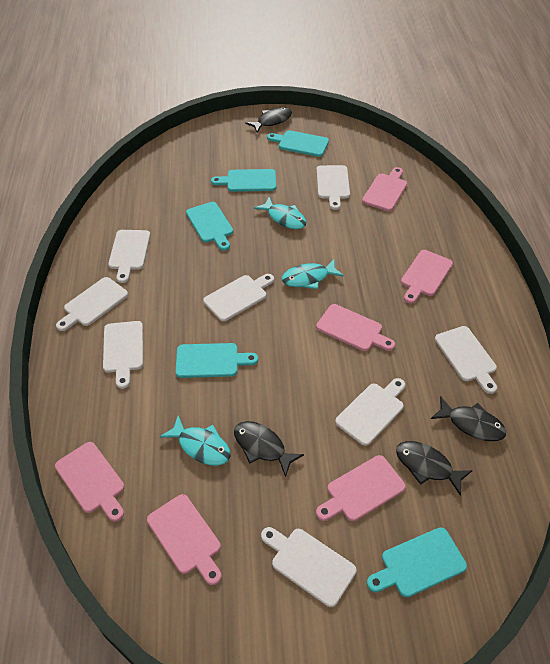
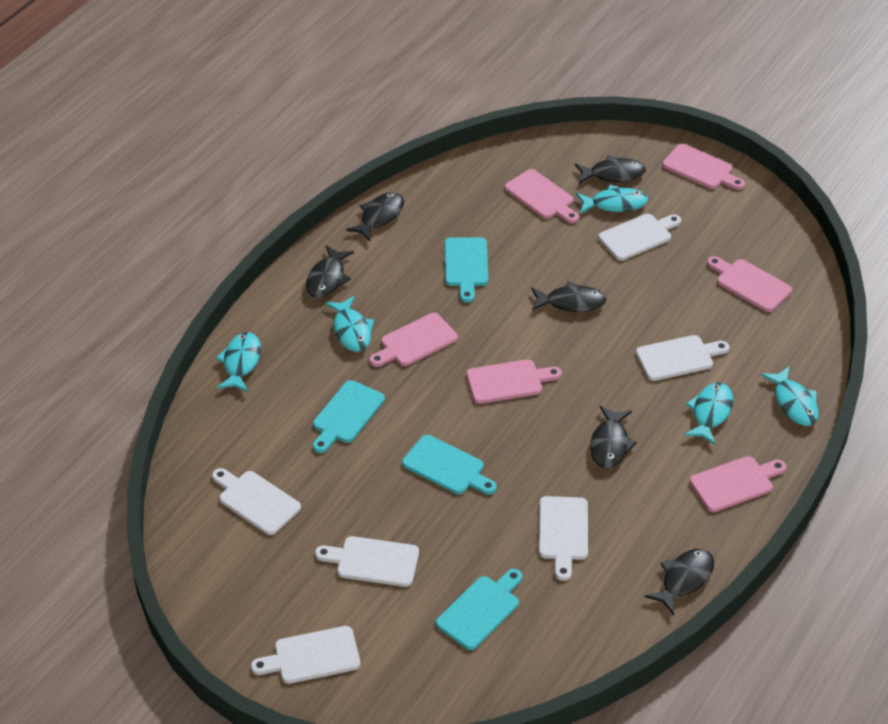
black fish: 4 -> 6
turquoise cutting board: 5 -> 4
turquoise fish: 3 -> 5
white cutting board: 8 -> 6

